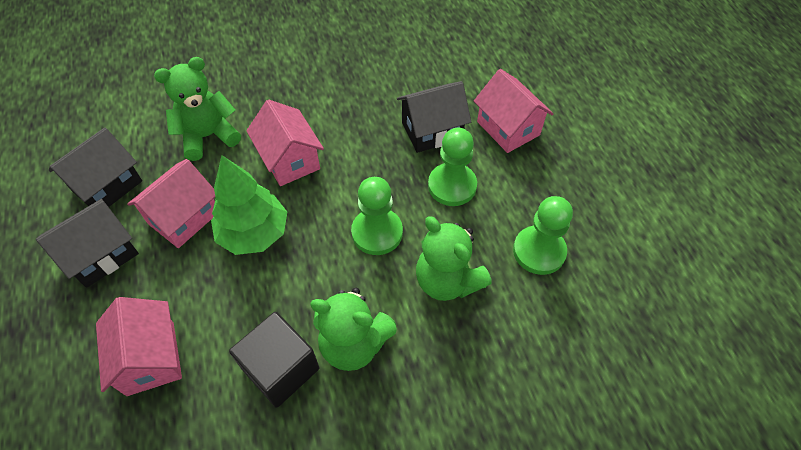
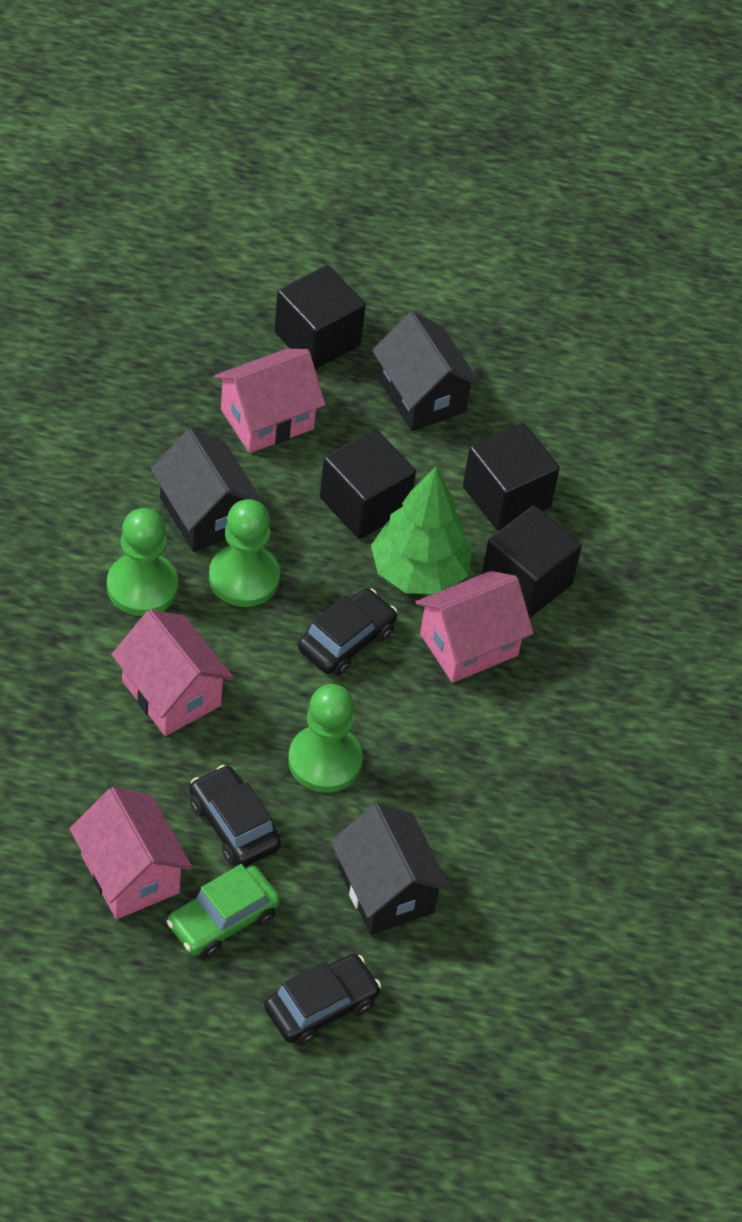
black car: 0 -> 3
black cube: 1 -> 4
green car: 0 -> 1
green teddy bear: 3 -> 0

